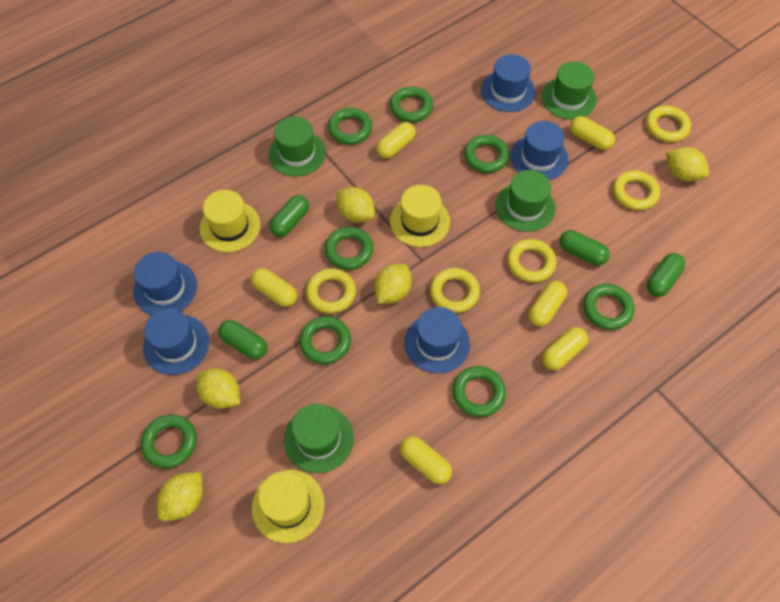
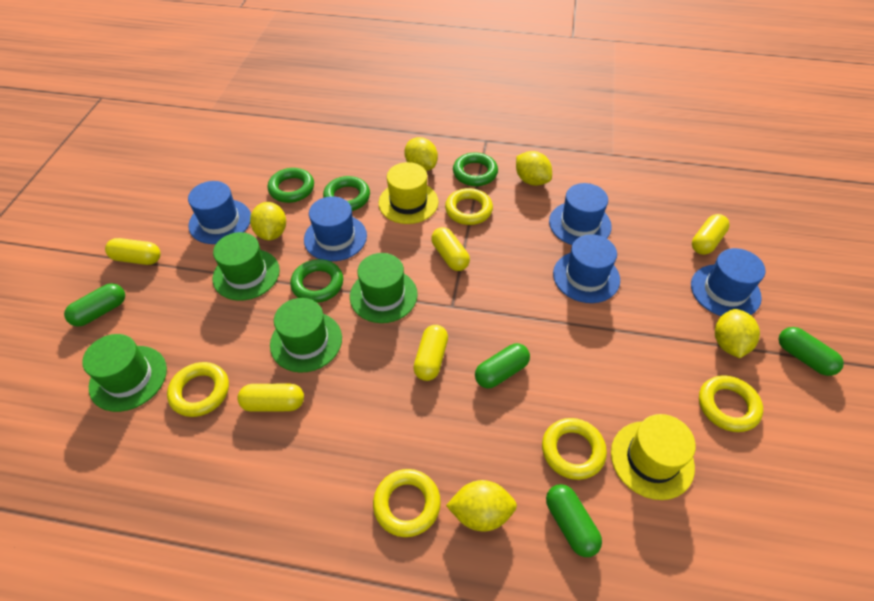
green ring: 8 -> 4
yellow capsule: 6 -> 5
yellow hat: 3 -> 2

